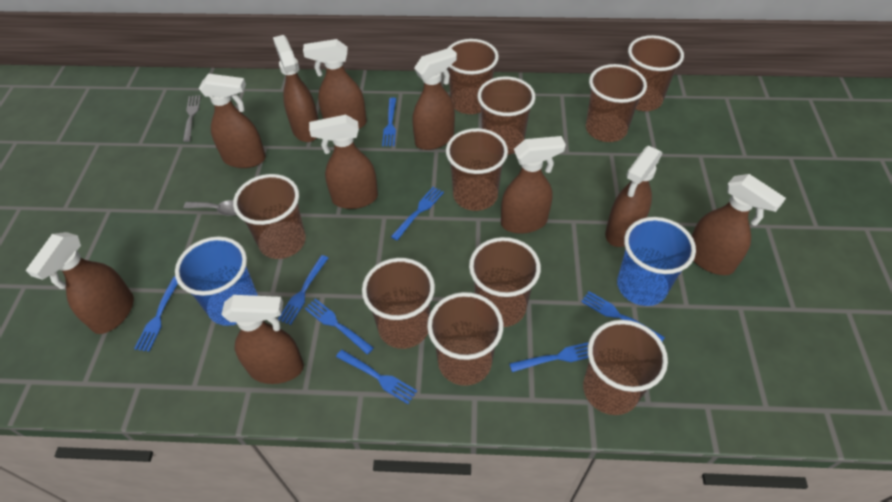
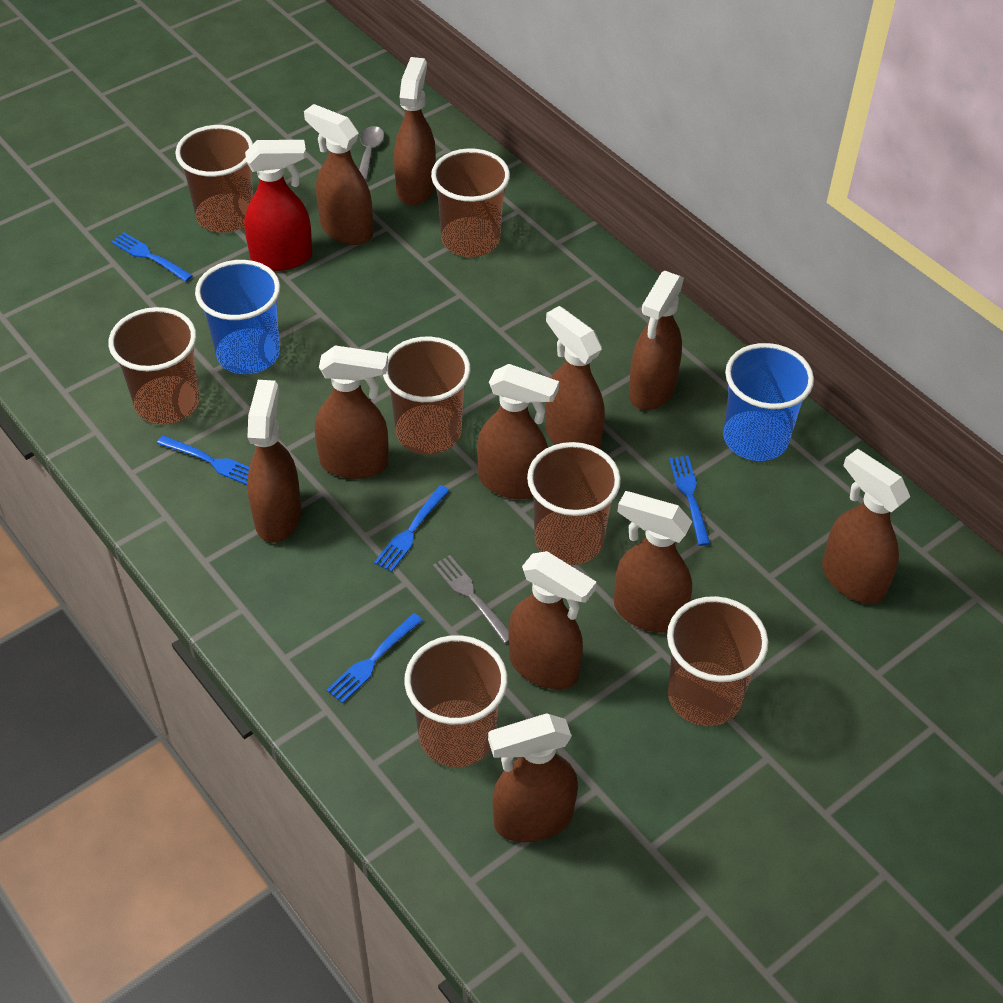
blue fork: 8 -> 5
brown cup: 10 -> 7
brown spray bottle: 10 -> 11
red spray bottle: 0 -> 1

